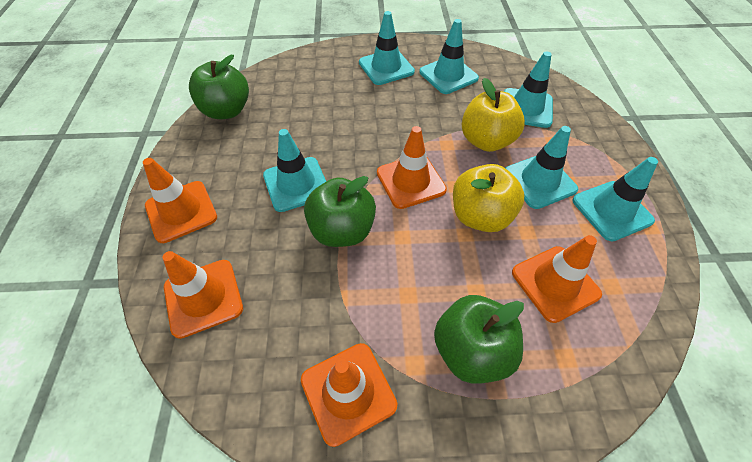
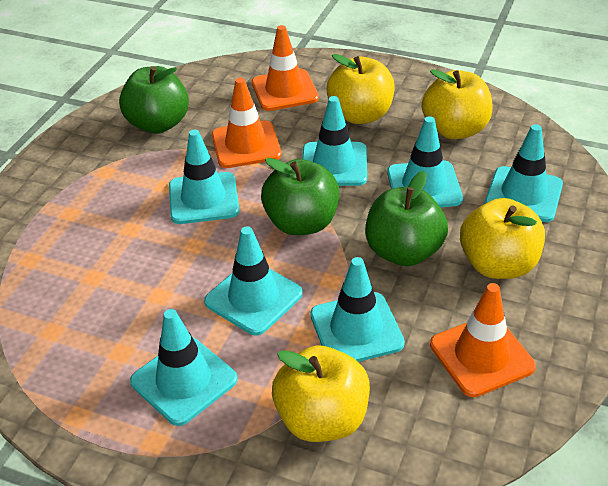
orange traffic cone: 5 -> 3
turquoise traffic cone: 6 -> 7
yellow apple: 2 -> 4

